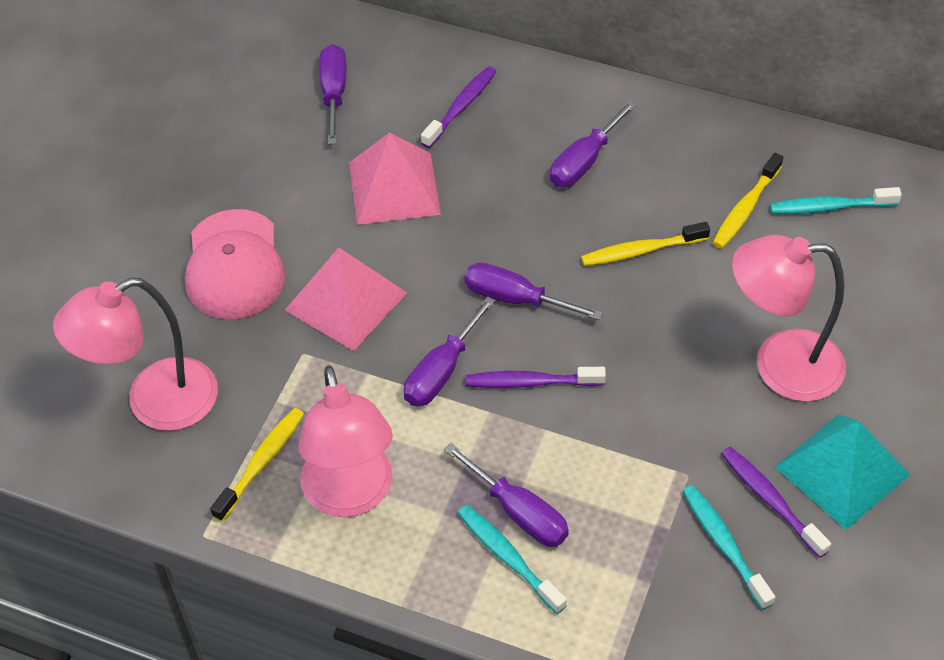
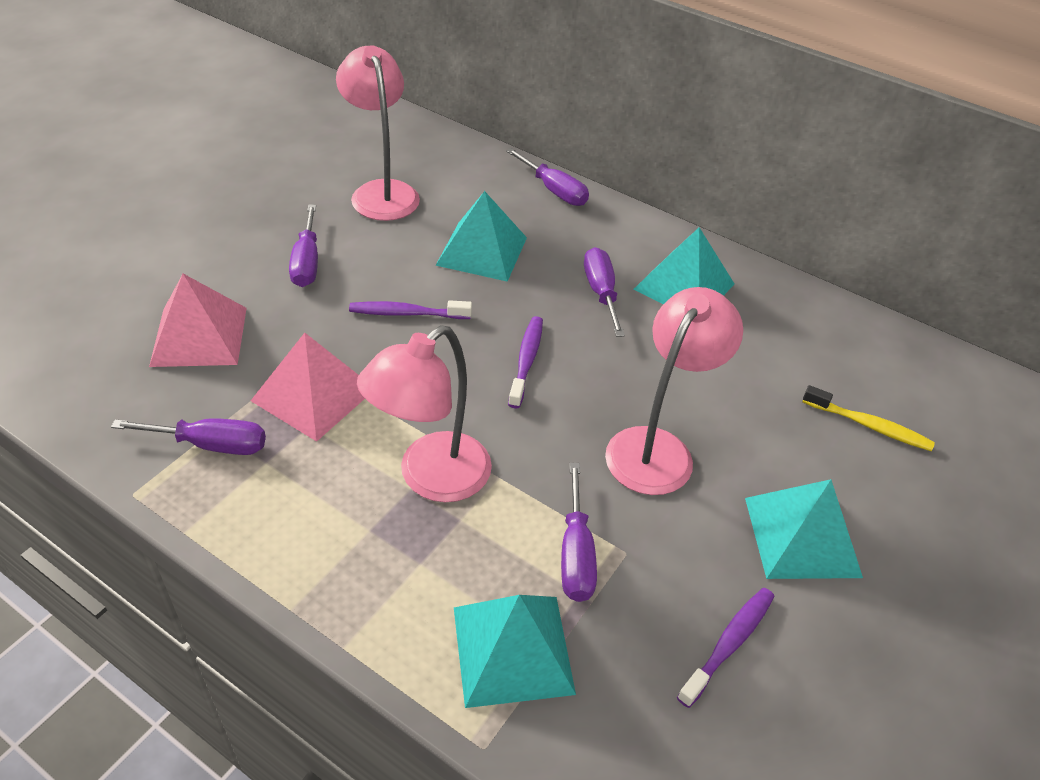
pink cap: 1 -> 0
turquoise pyramid: 1 -> 4
turquoise toothbrush: 3 -> 0
yellow toothbrush: 3 -> 1

